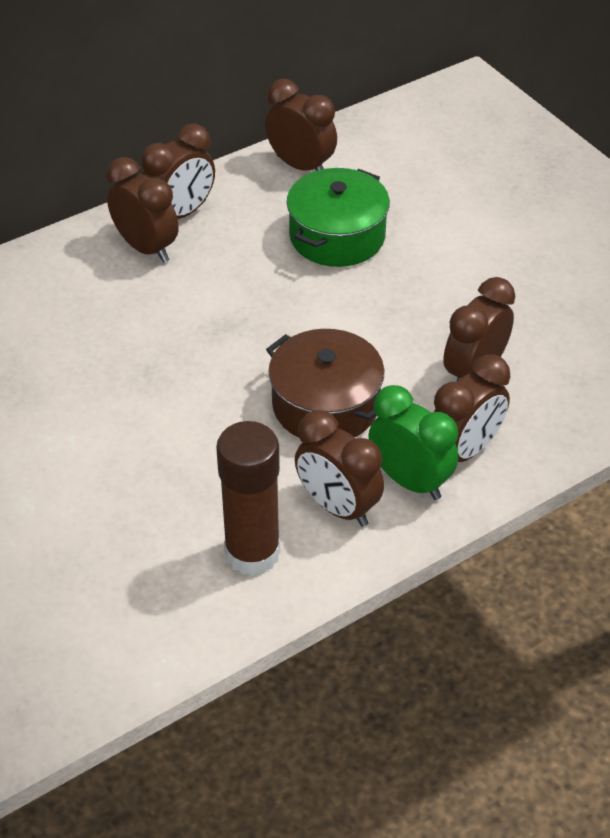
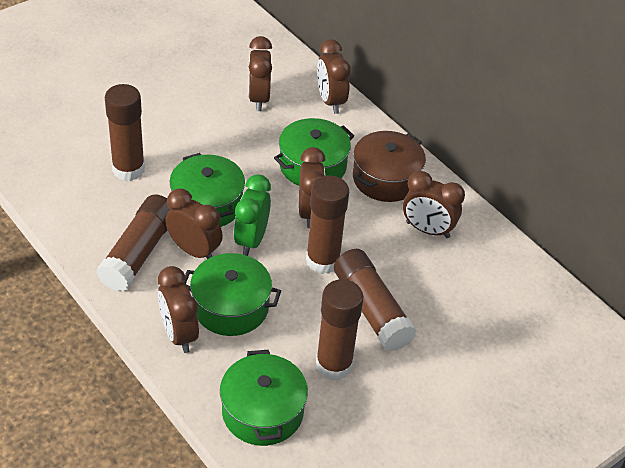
brown glue stick: 1 -> 5
green pot: 1 -> 4

